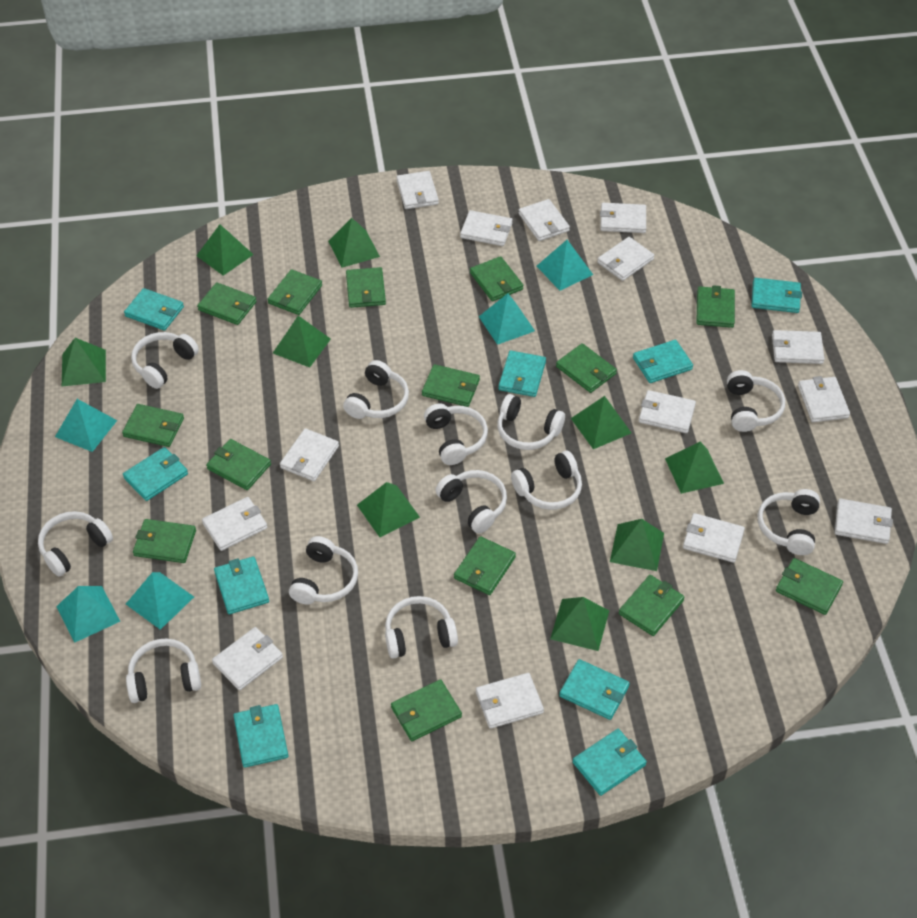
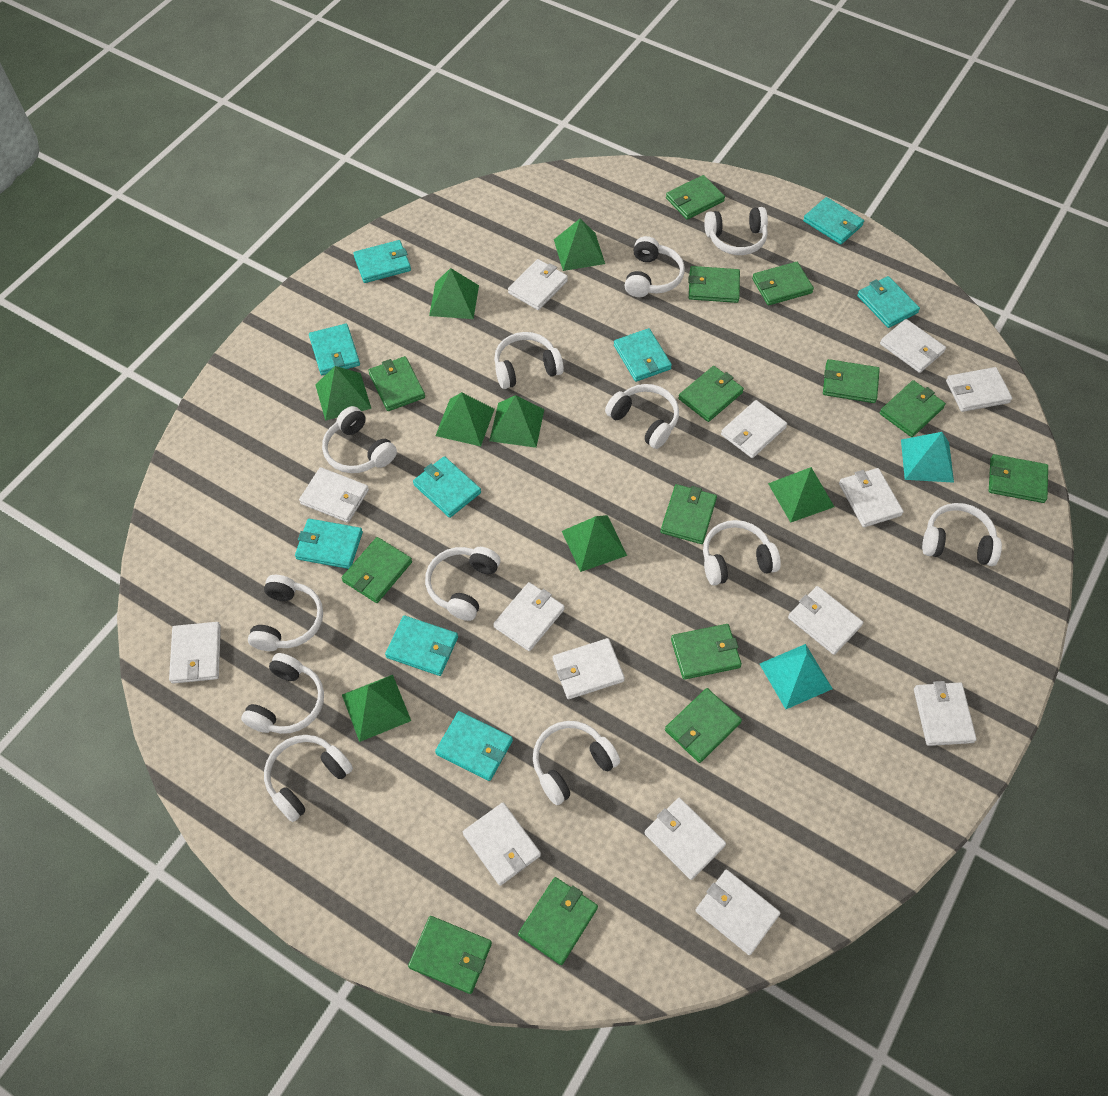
green pyramid: 9 -> 8
turquoise pyramid: 5 -> 2

